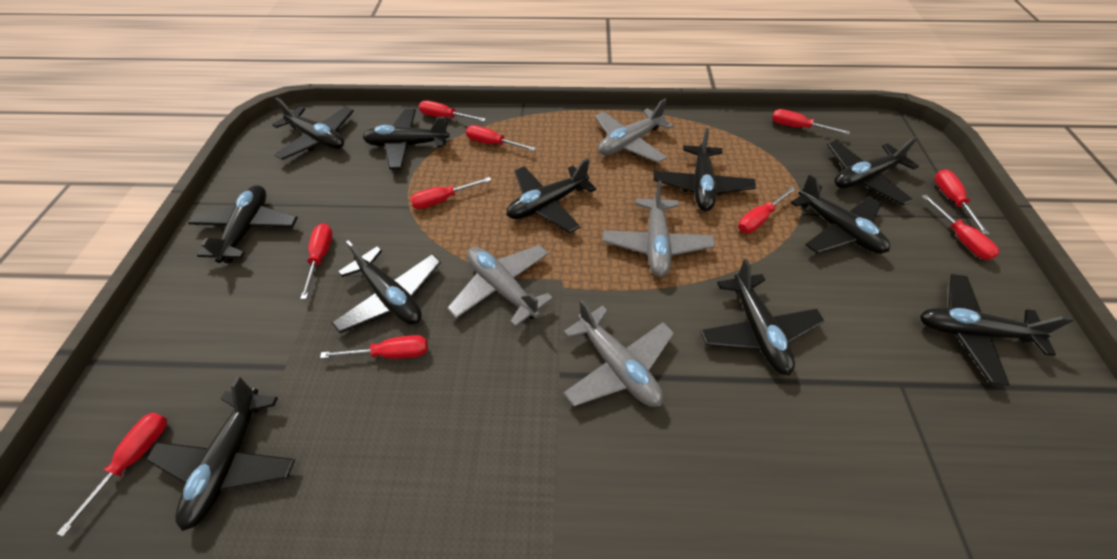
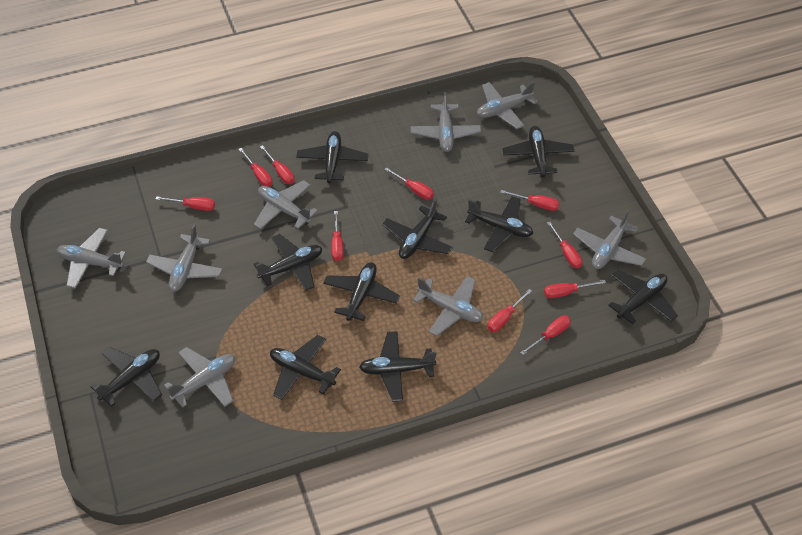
black plane: 11 -> 10
grey plane: 4 -> 8

